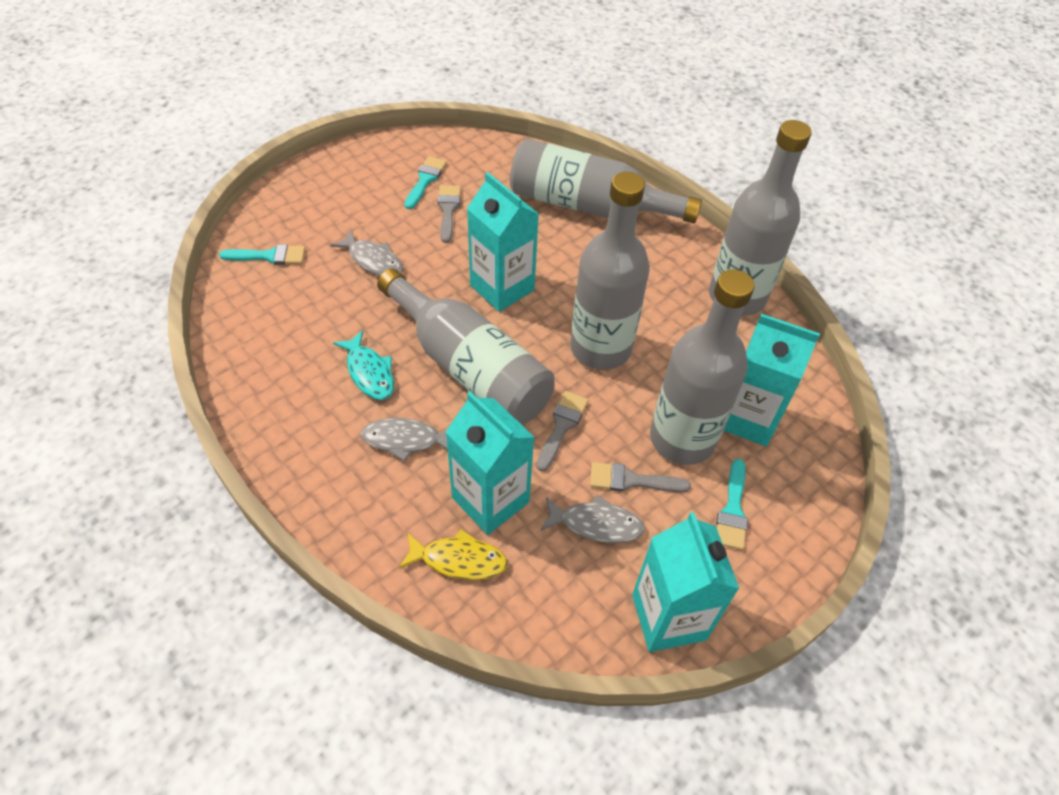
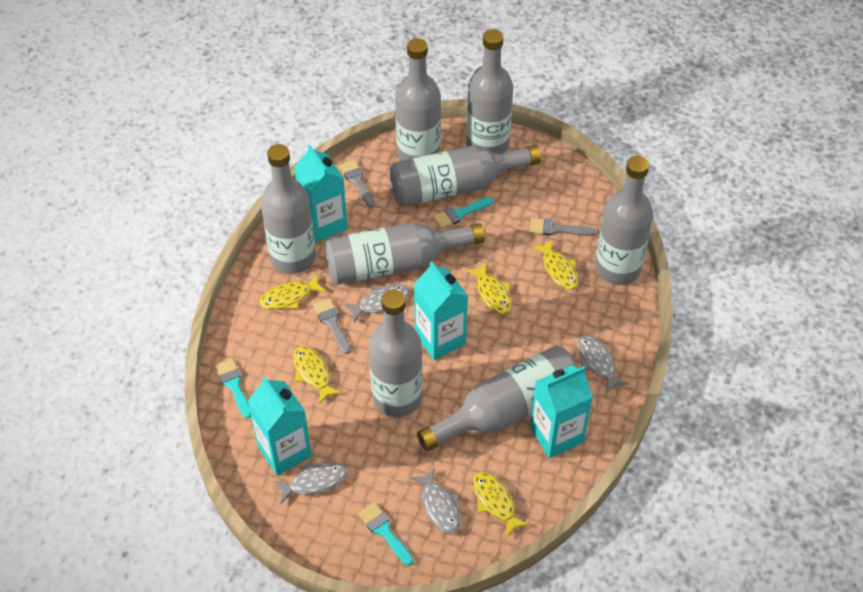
grey bottle: 5 -> 8
grey fish: 3 -> 4
turquoise fish: 1 -> 0
yellow fish: 1 -> 5

